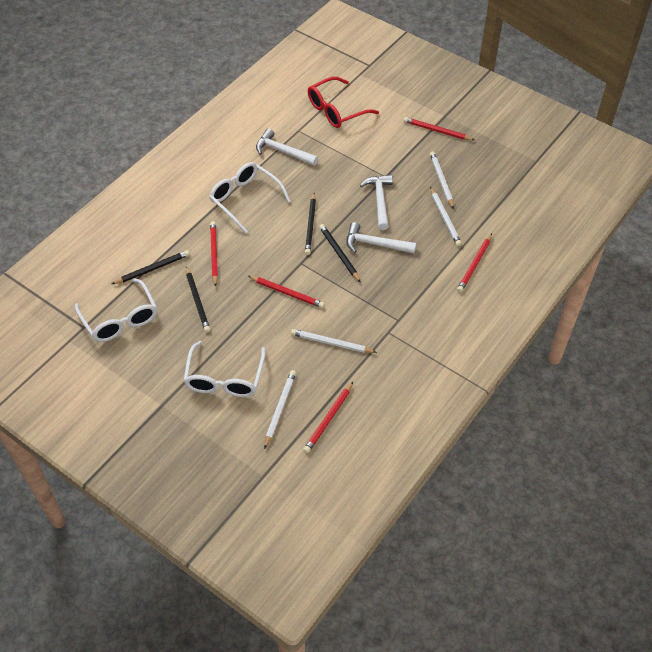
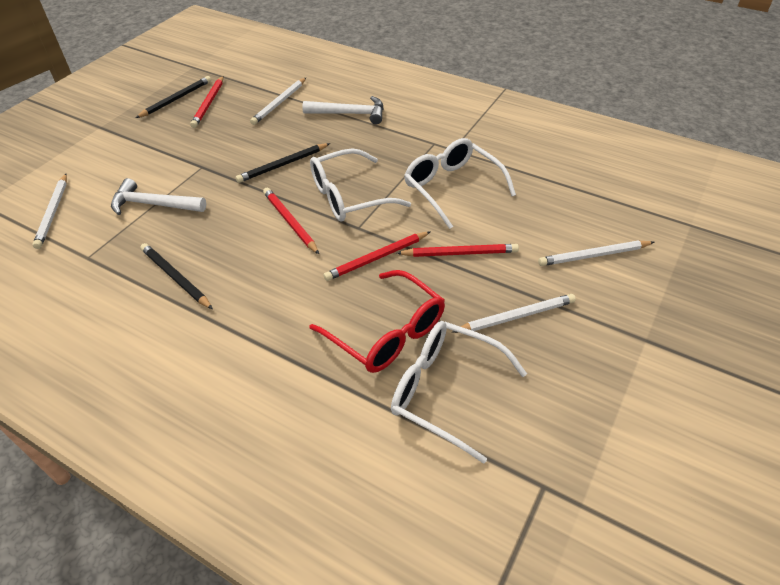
black pencil: 4 -> 3
red pencil: 5 -> 4
white hammer: 3 -> 2

